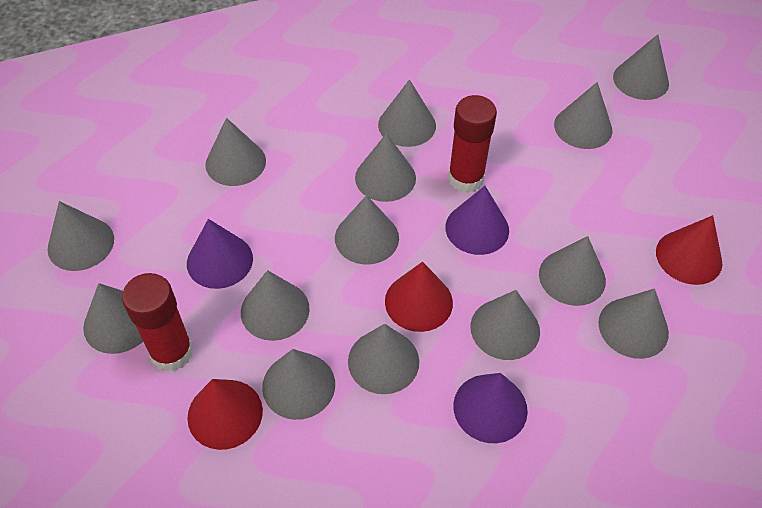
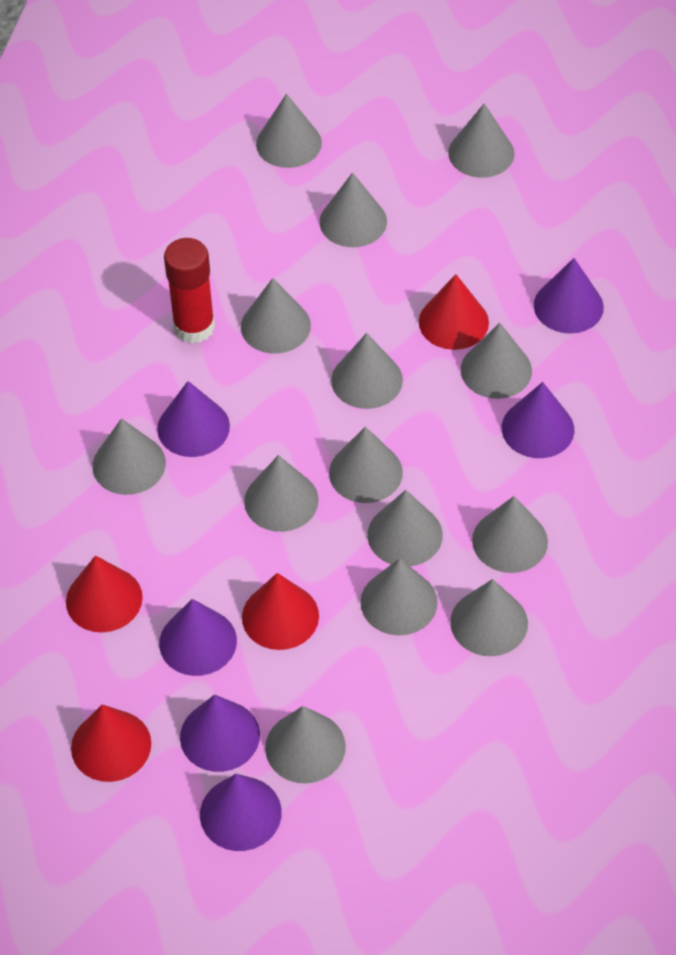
purple cone: 3 -> 6
red cone: 3 -> 4
red glue stick: 2 -> 1

